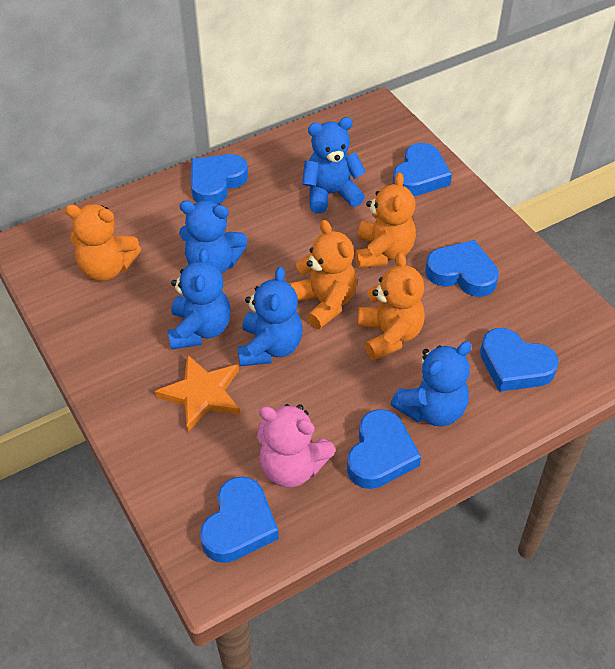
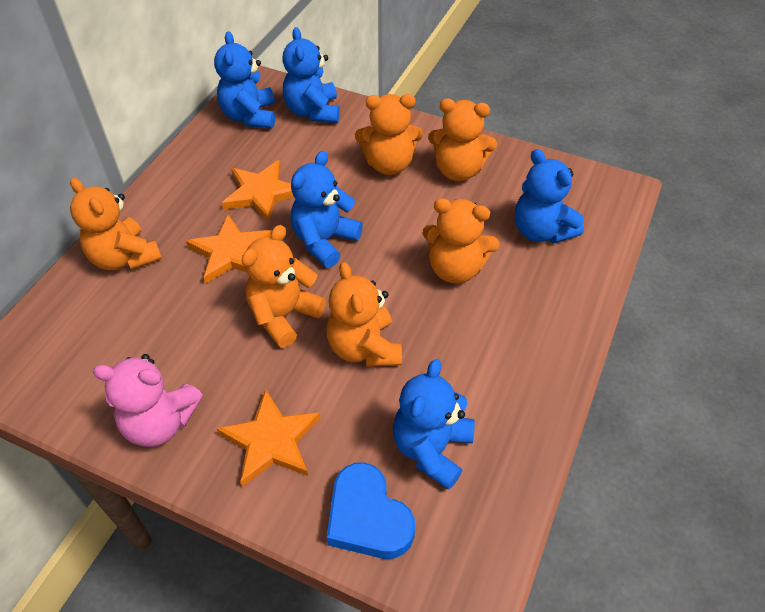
blue heart: 6 -> 1
orange star: 1 -> 3
orange teddy bear: 4 -> 6

